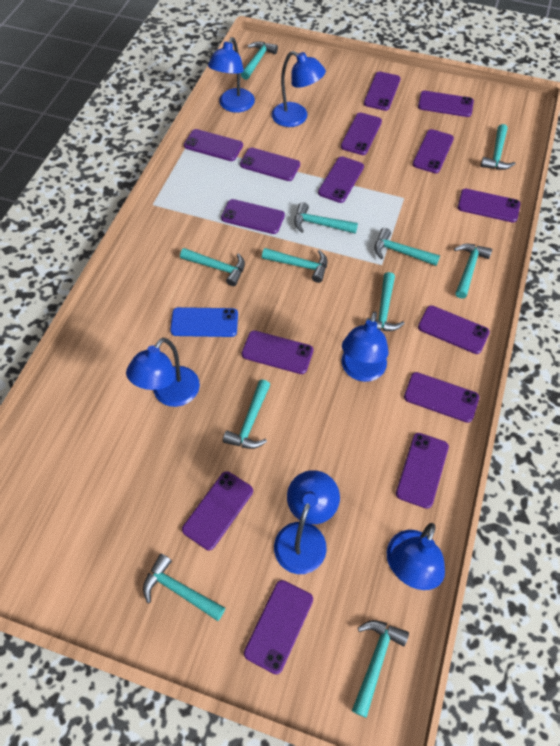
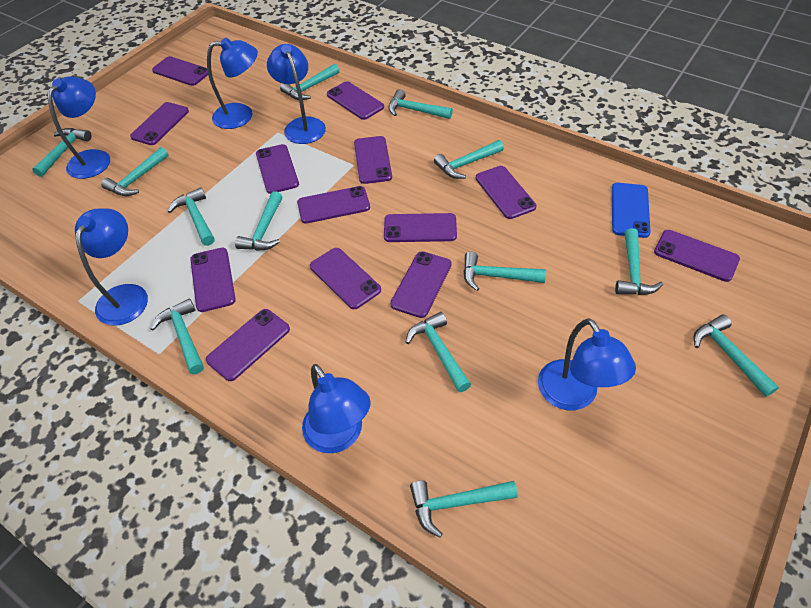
purple phone: 15 -> 13
turquoise hammer: 11 -> 13

